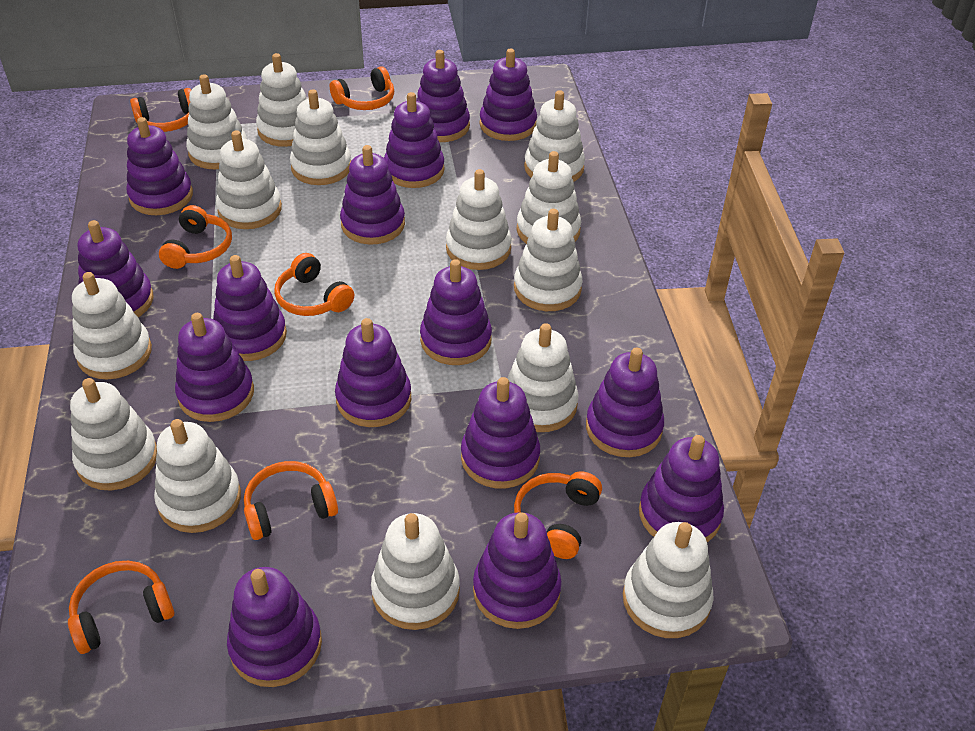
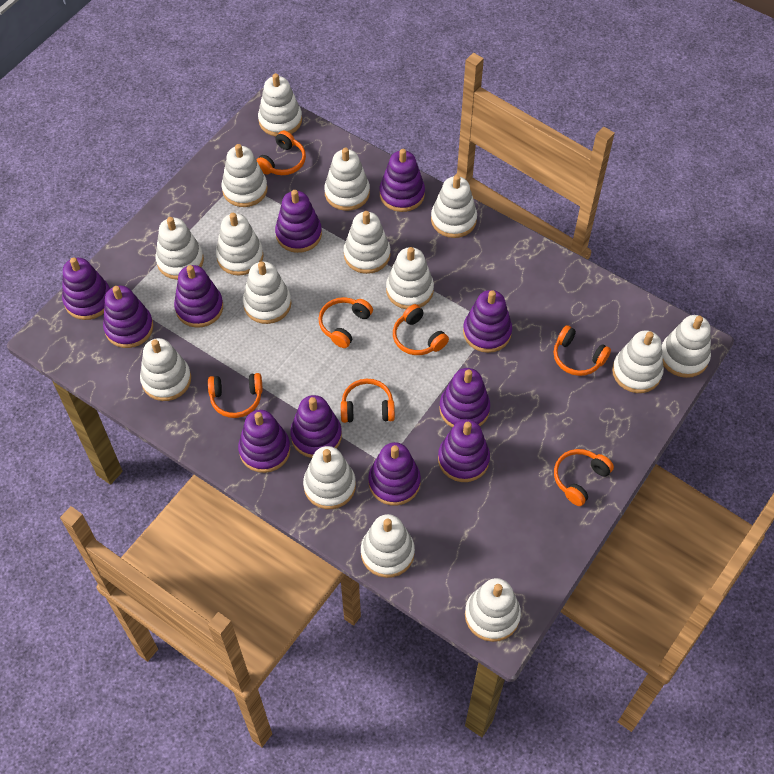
purple stacking toy: 15 -> 11
white stacking toy: 14 -> 15

